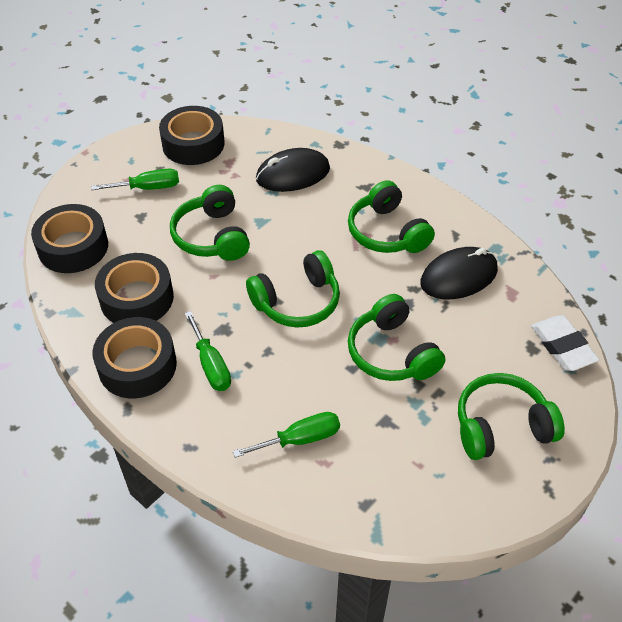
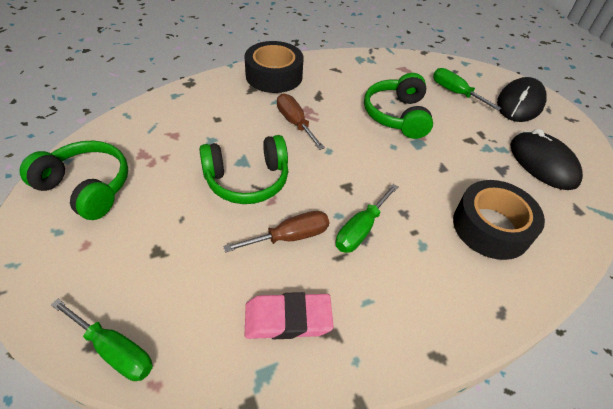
black tape: 4 -> 2
brown screwdriver: 0 -> 2
green headphones: 5 -> 3
pink eraser: 0 -> 1
white eraser: 1 -> 0

